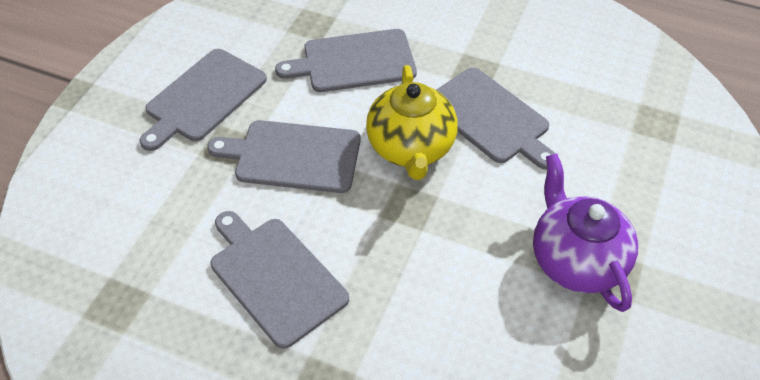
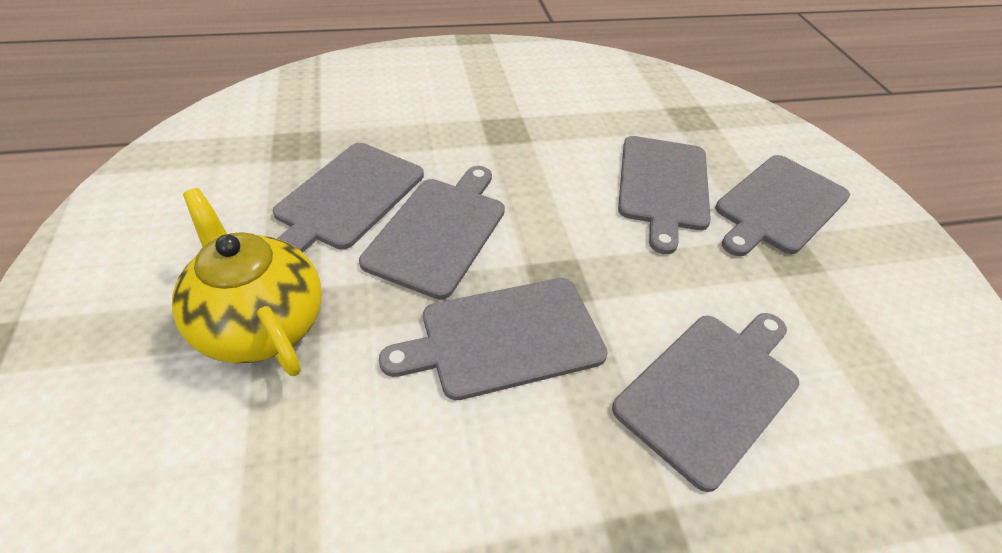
grey cutting board: 5 -> 6
purple teapot: 1 -> 0

